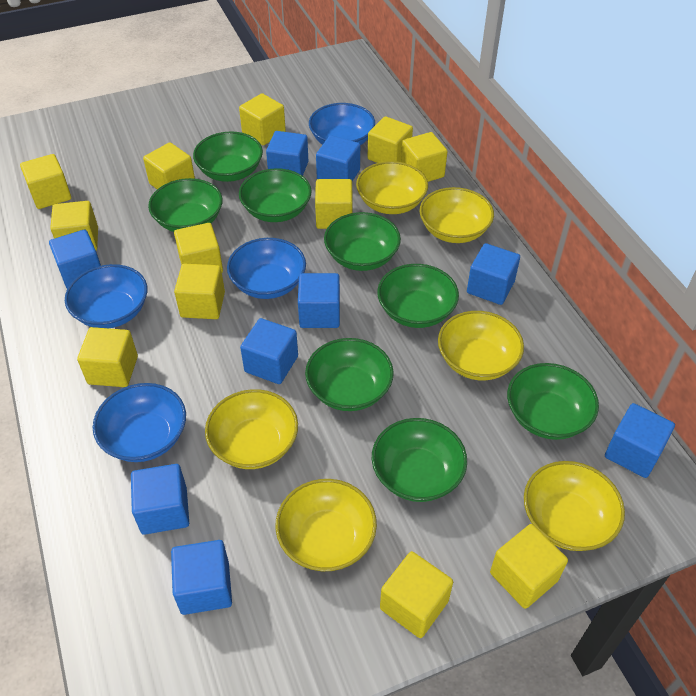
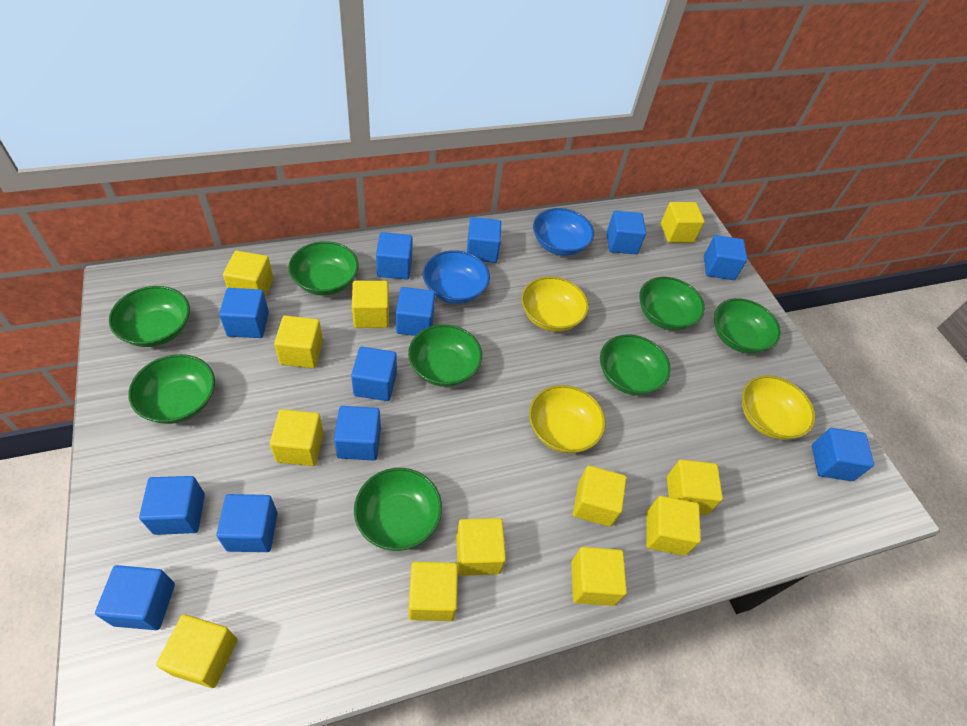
blue bowl: 4 -> 2
blue cube: 9 -> 12
yellow bowl: 6 -> 3

